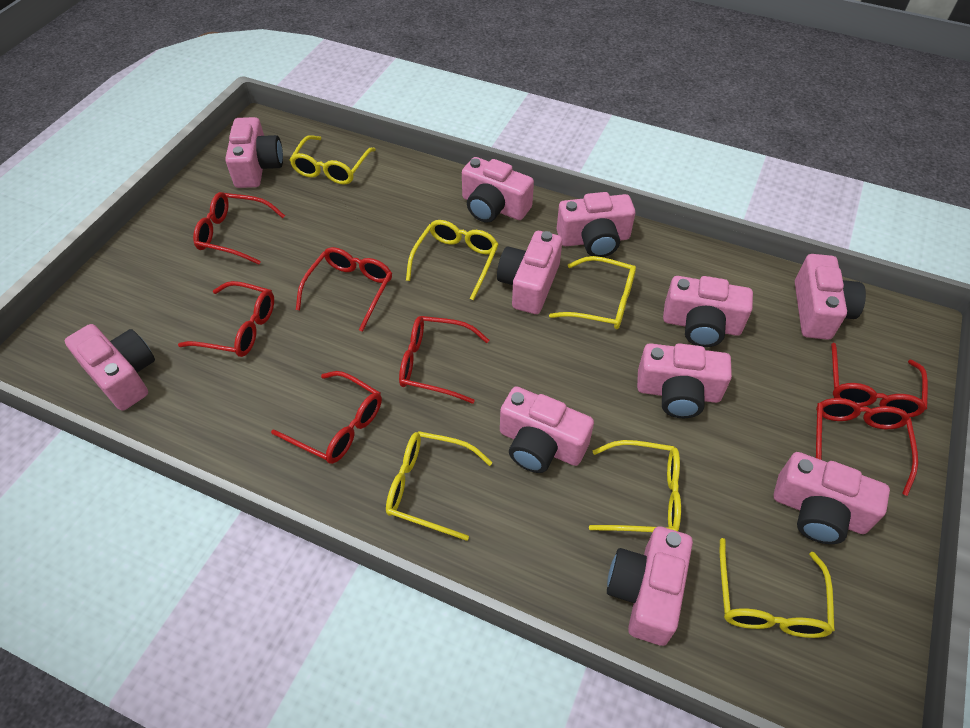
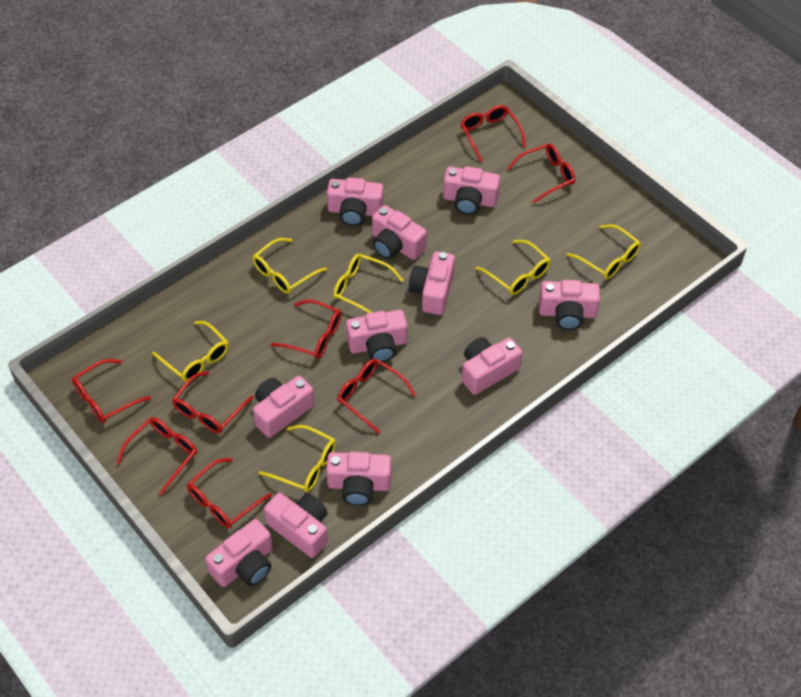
red glasses: 7 -> 8

